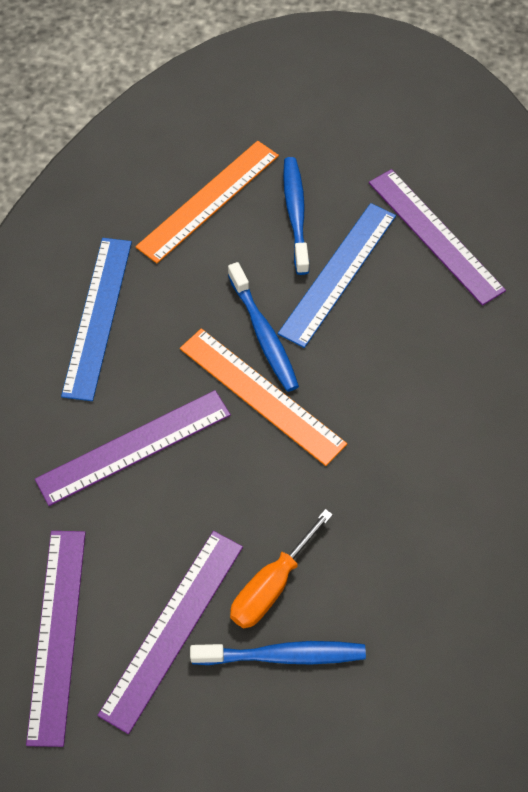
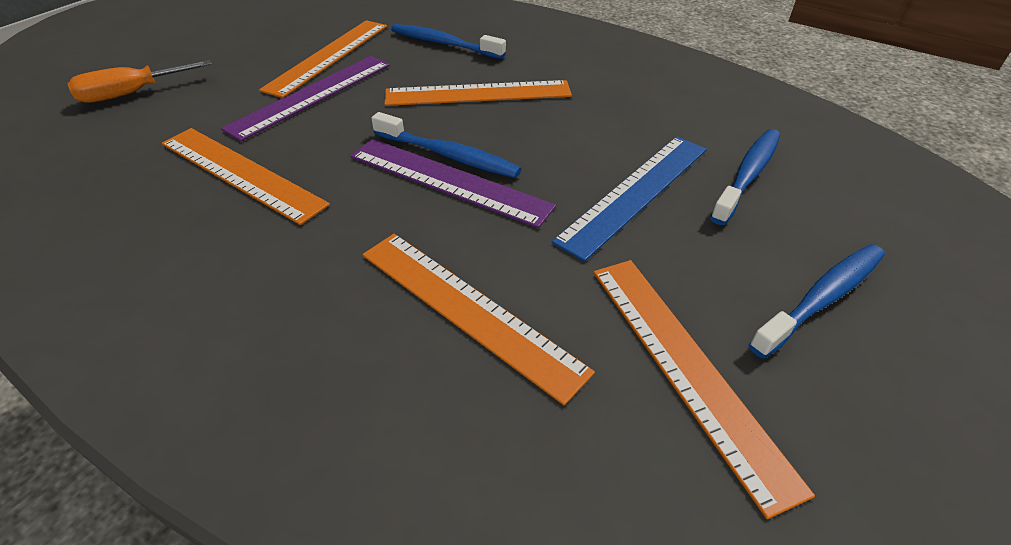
blue ruler: 2 -> 1
blue toothbrush: 3 -> 4
orange ruler: 2 -> 5
purple ruler: 4 -> 2

